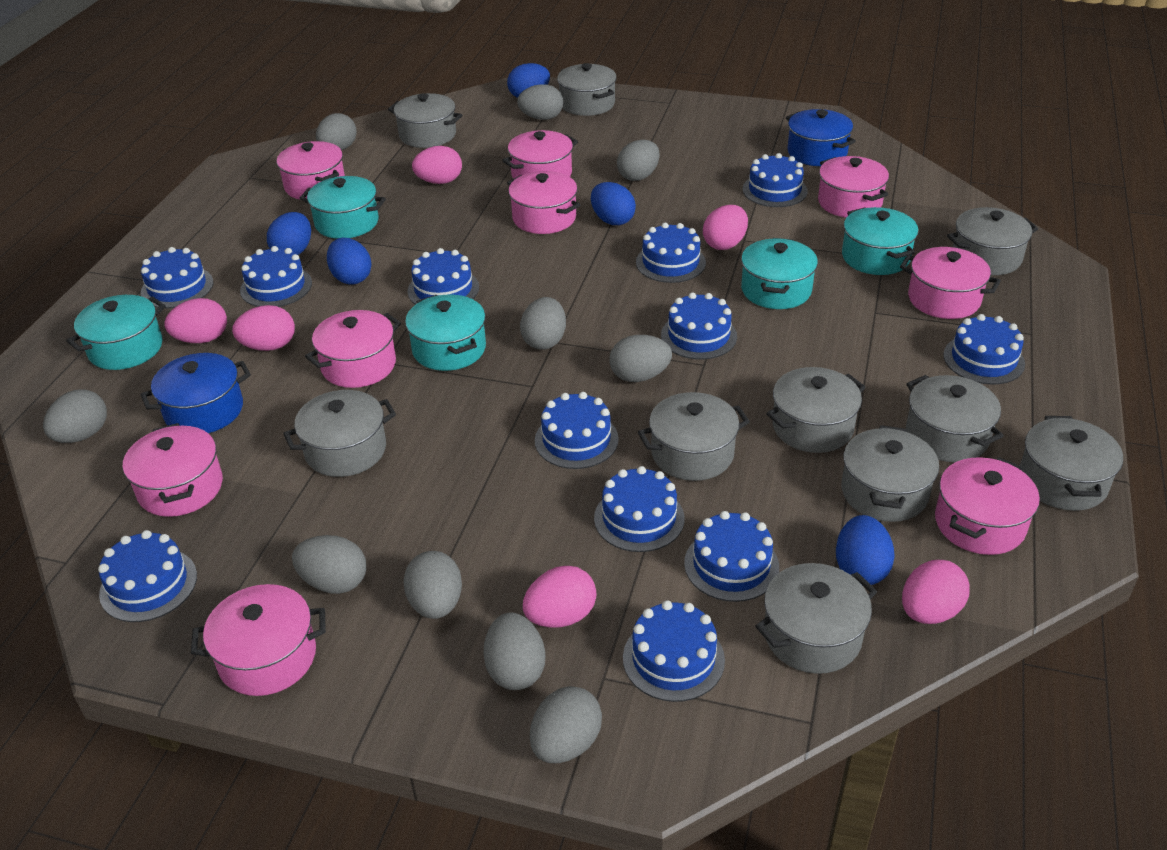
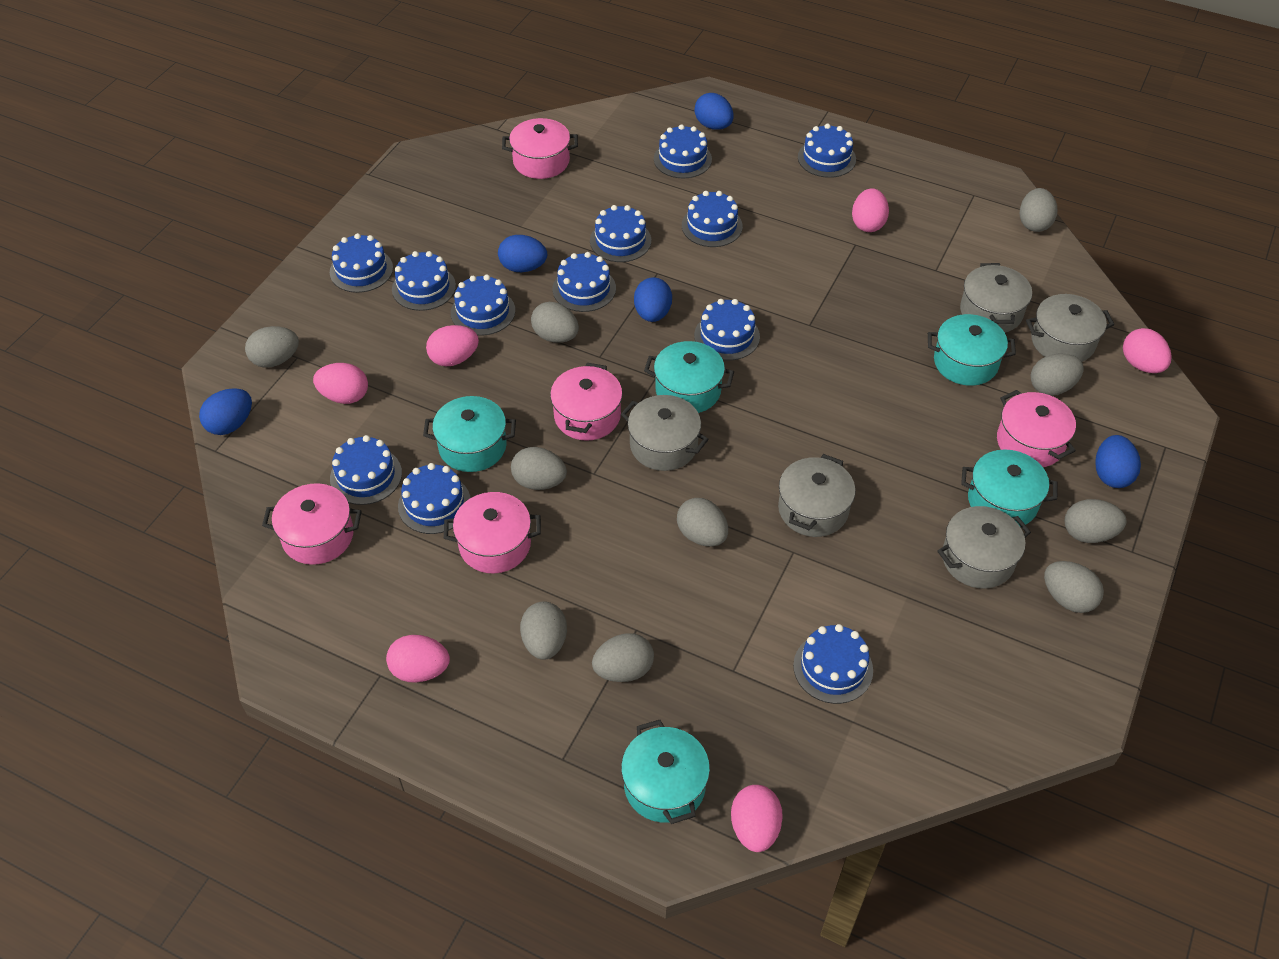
blue pot: 2 -> 0
grey pot: 10 -> 5
pink pot: 9 -> 5

